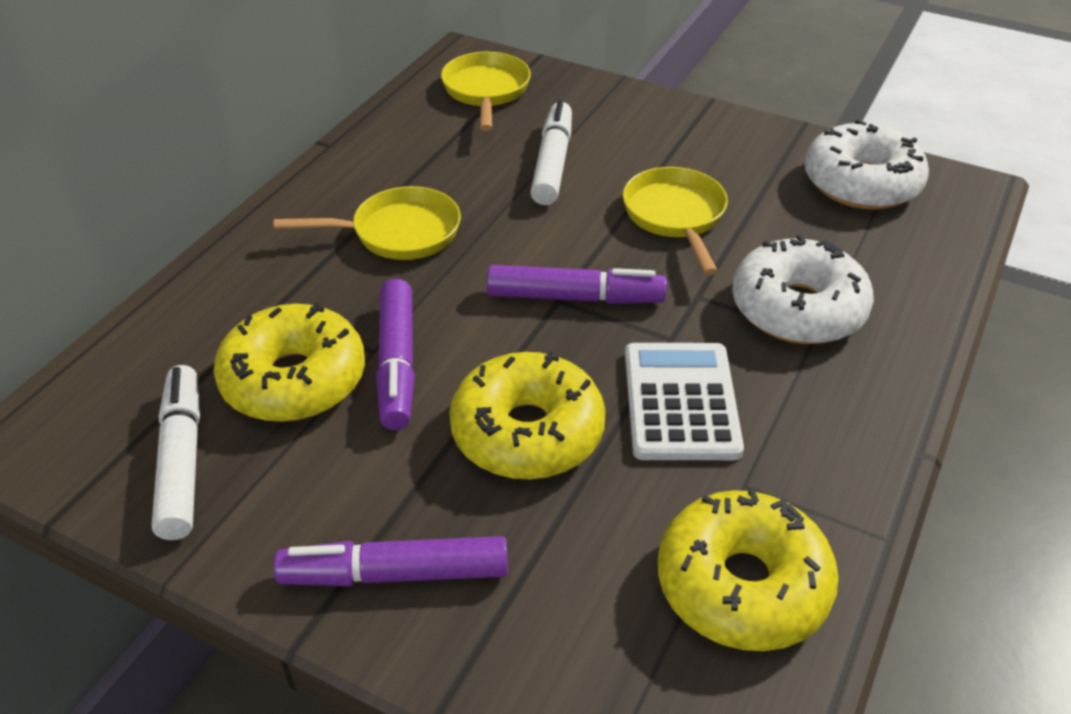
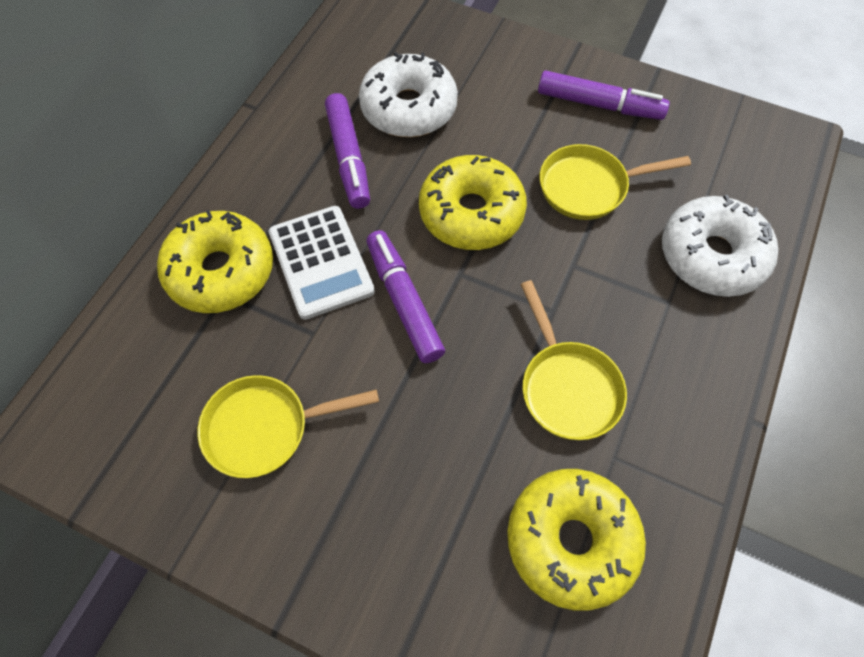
white marker: 2 -> 0

